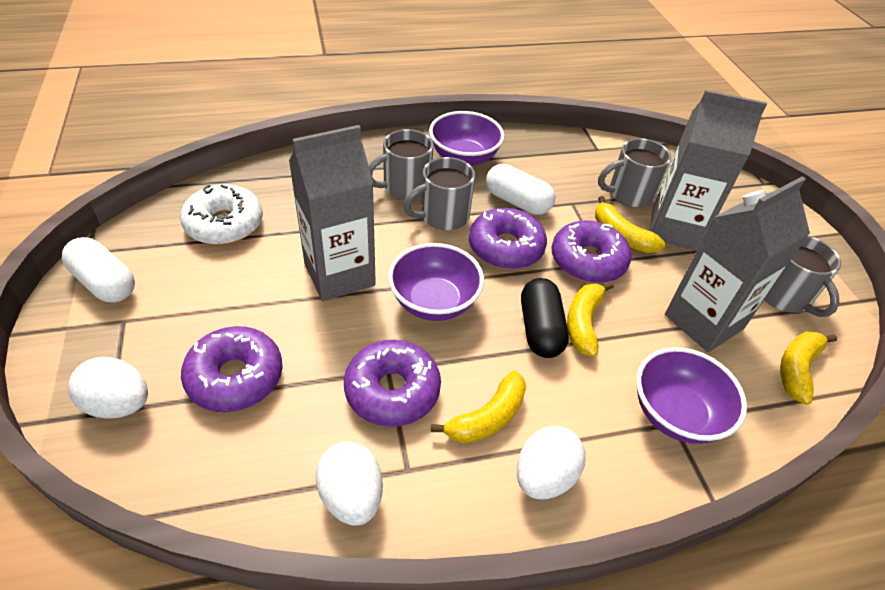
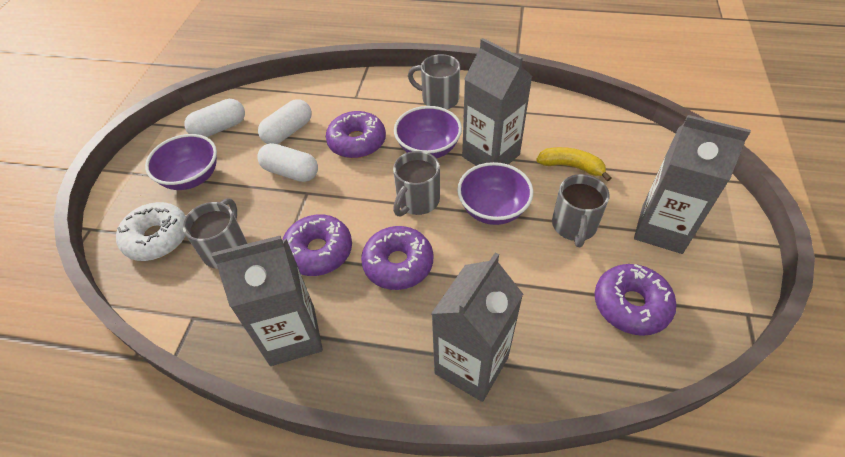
black capsule: 1 -> 0
grey carton: 3 -> 4
white capsule: 2 -> 3
white egg: 3 -> 0
yellow banana: 4 -> 1

